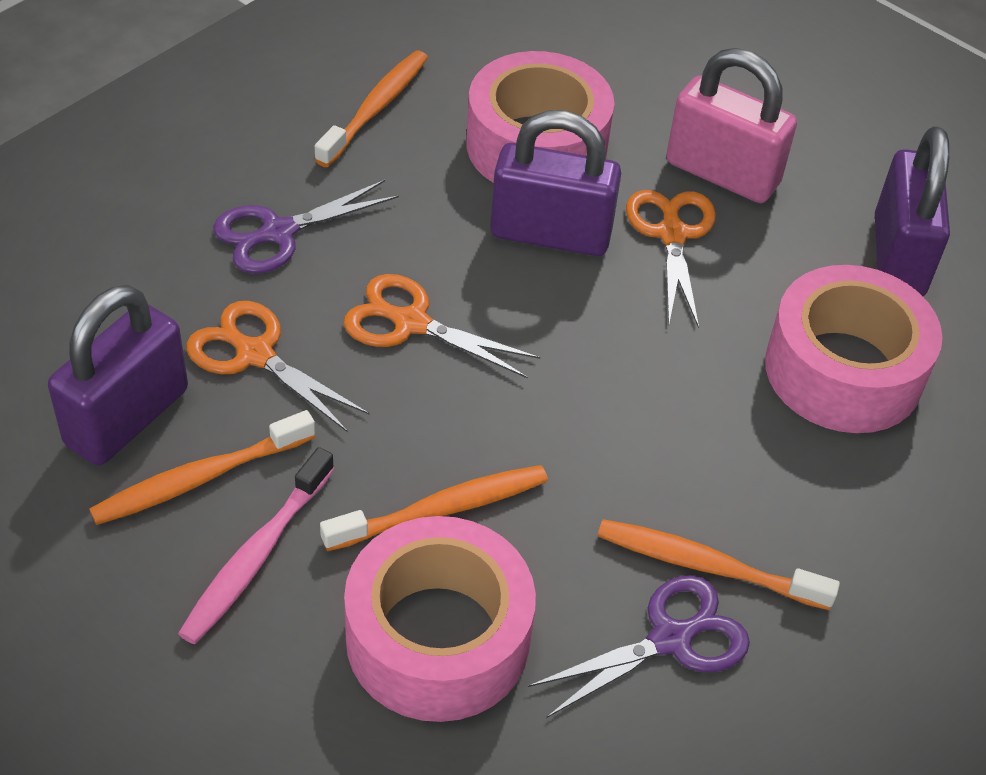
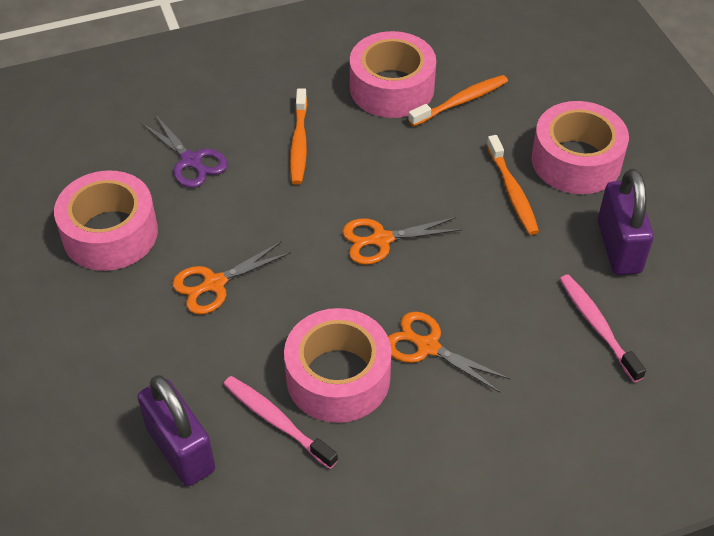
orange toothbrush: 4 -> 3
pink padlock: 1 -> 0
pink tape: 3 -> 4
pink toothbrush: 1 -> 2
purple padlock: 3 -> 2
purple scissors: 2 -> 1

